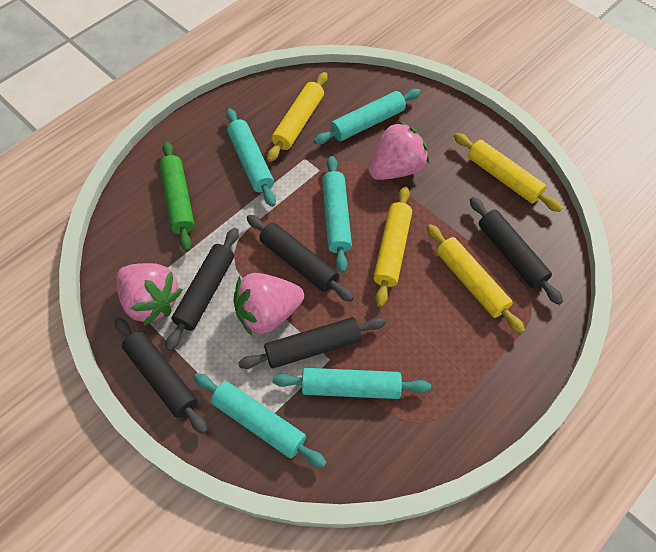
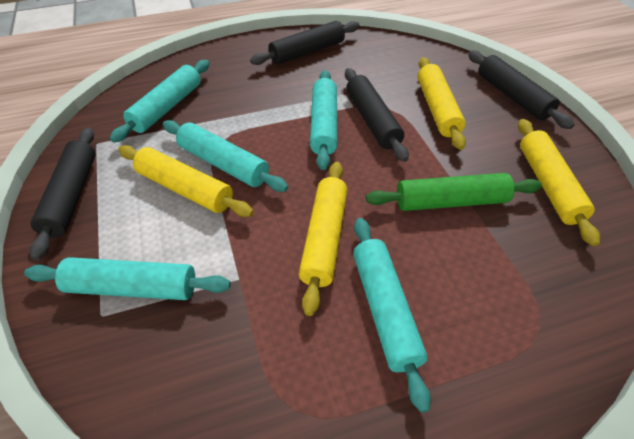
black rolling pin: 5 -> 4
pink strawberry: 3 -> 0

